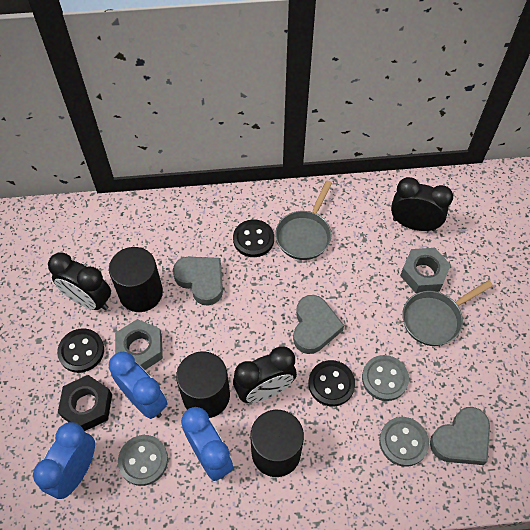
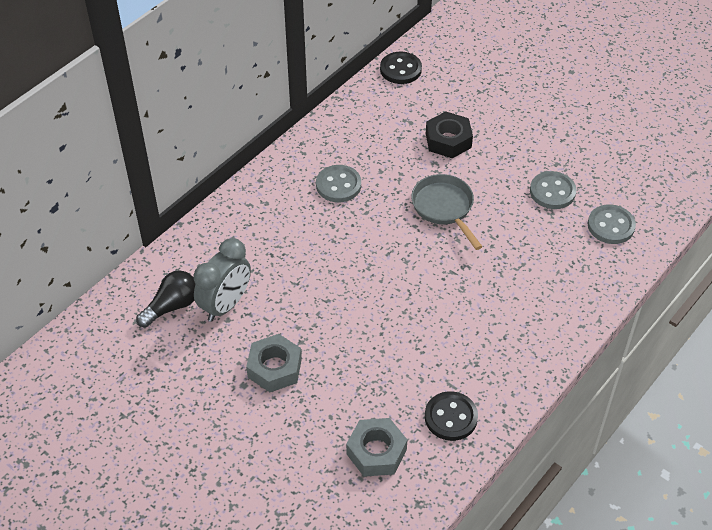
black button: 3 -> 2
black clock: 3 -> 0
black cylinder: 3 -> 0
black light bulb: 0 -> 1
blue clock: 3 -> 0
grey clock: 0 -> 1
grey heart: 3 -> 0
grey pan: 2 -> 1

